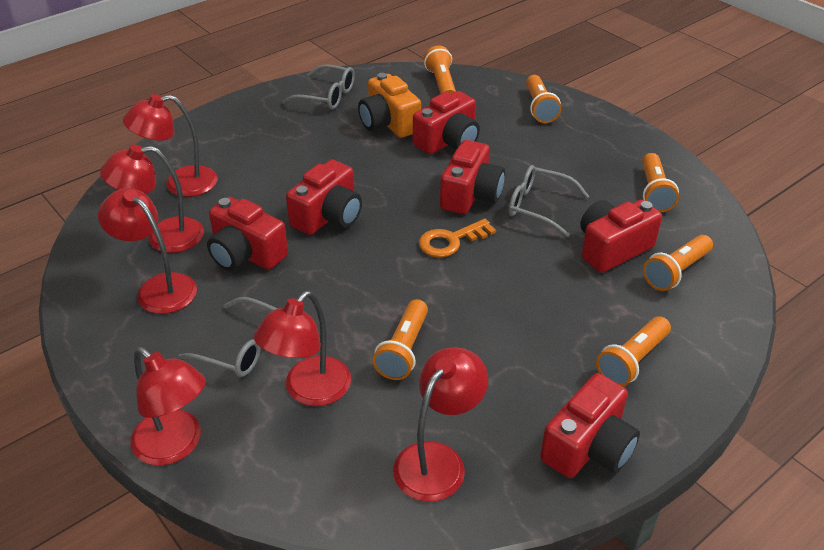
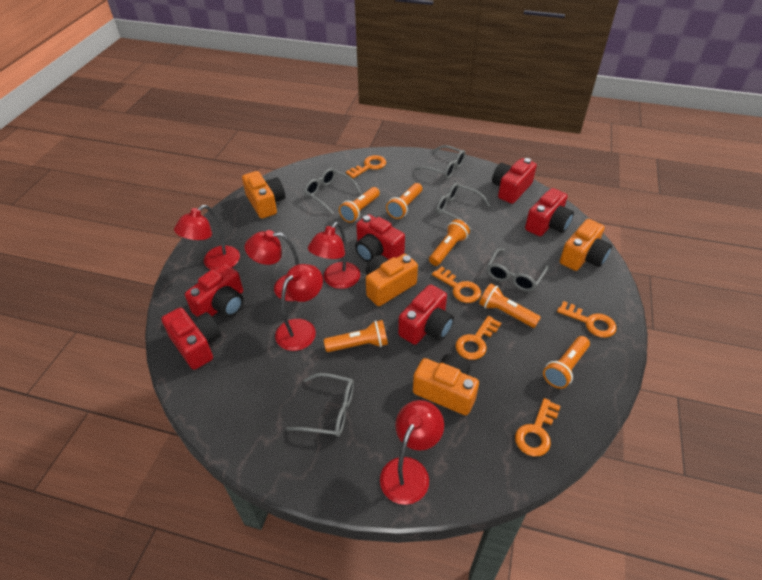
grey glasses: 3 -> 5
orange camera: 1 -> 4
orange key: 1 -> 5
red lamp: 6 -> 5

